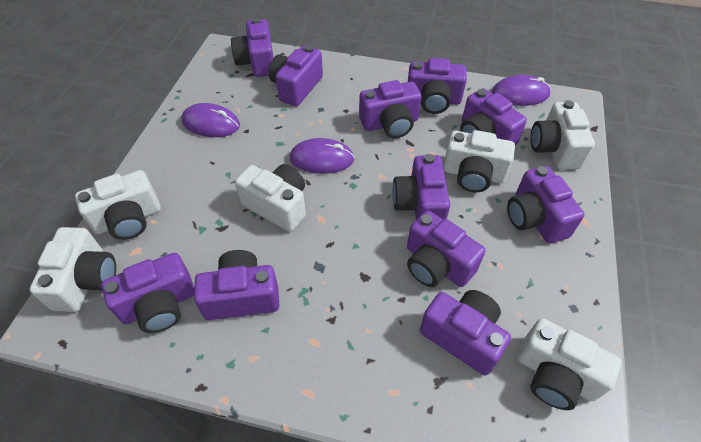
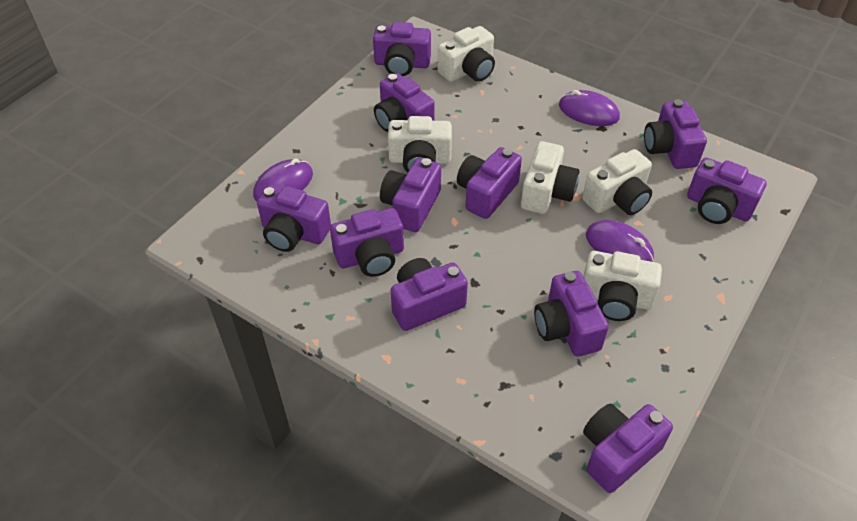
white camera: 6 -> 5

